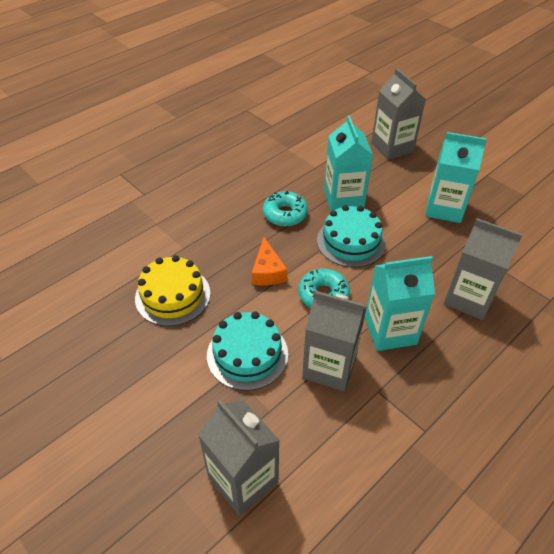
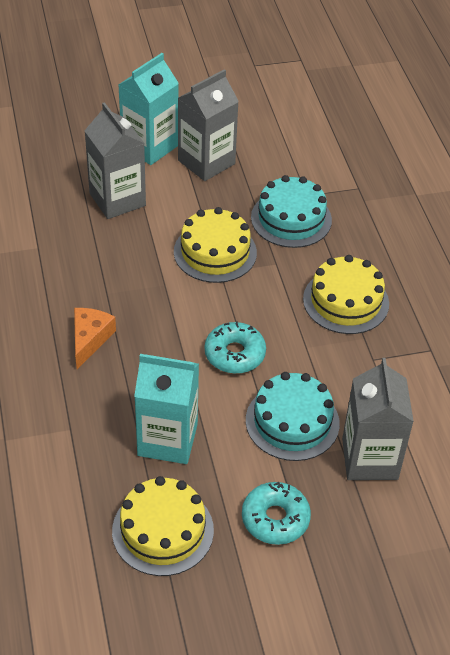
grey carton: 4 -> 3
turquoise carton: 3 -> 2
yellow cake: 1 -> 3

